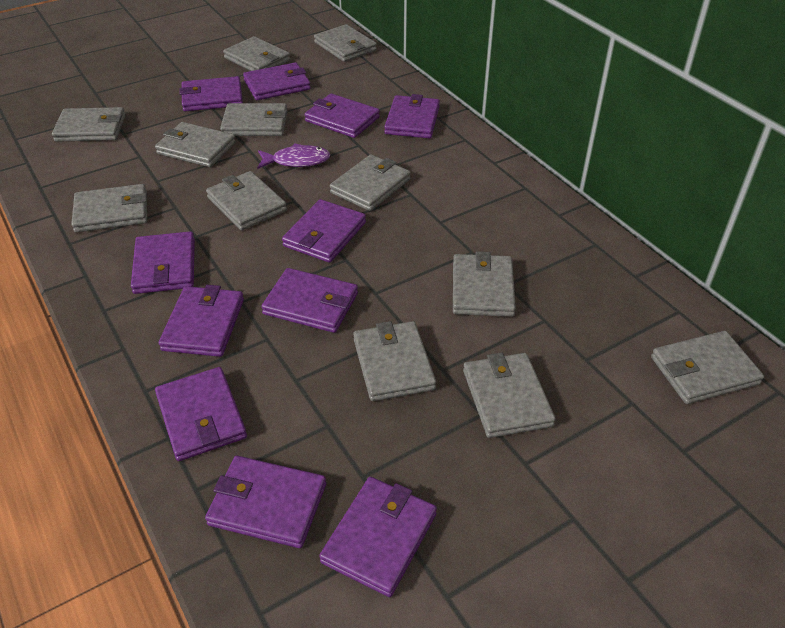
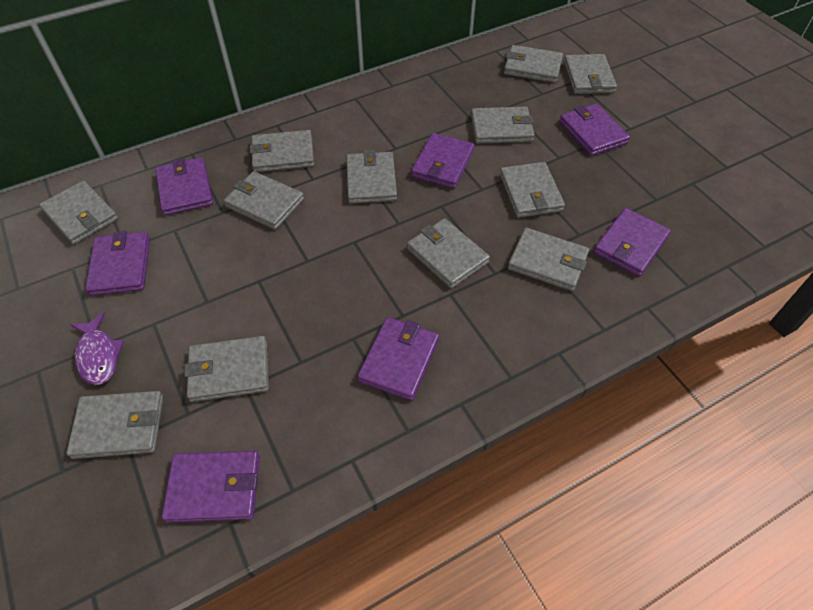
purple wallet: 11 -> 7

